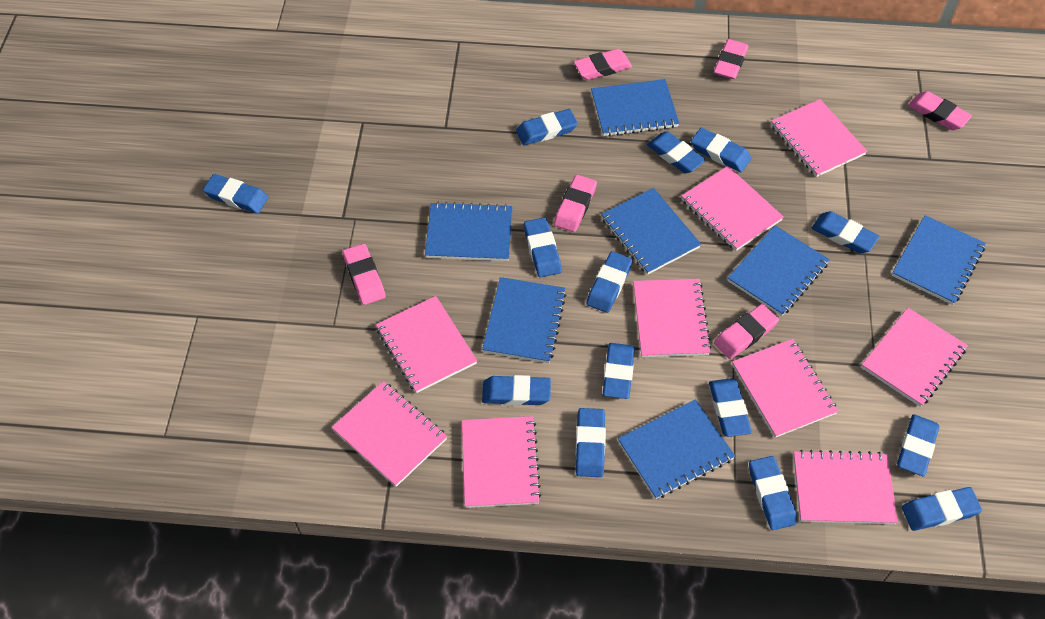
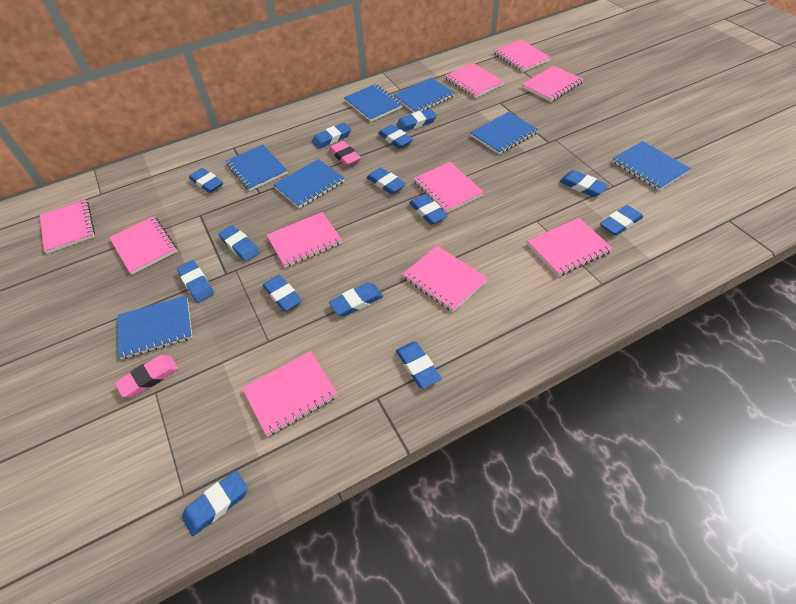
pink eraser: 6 -> 2
pink notebook: 9 -> 10

